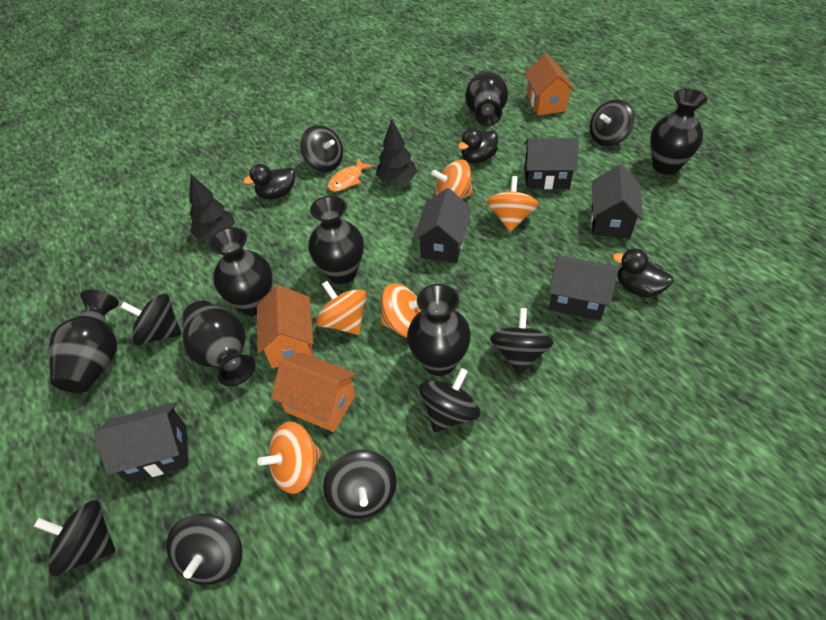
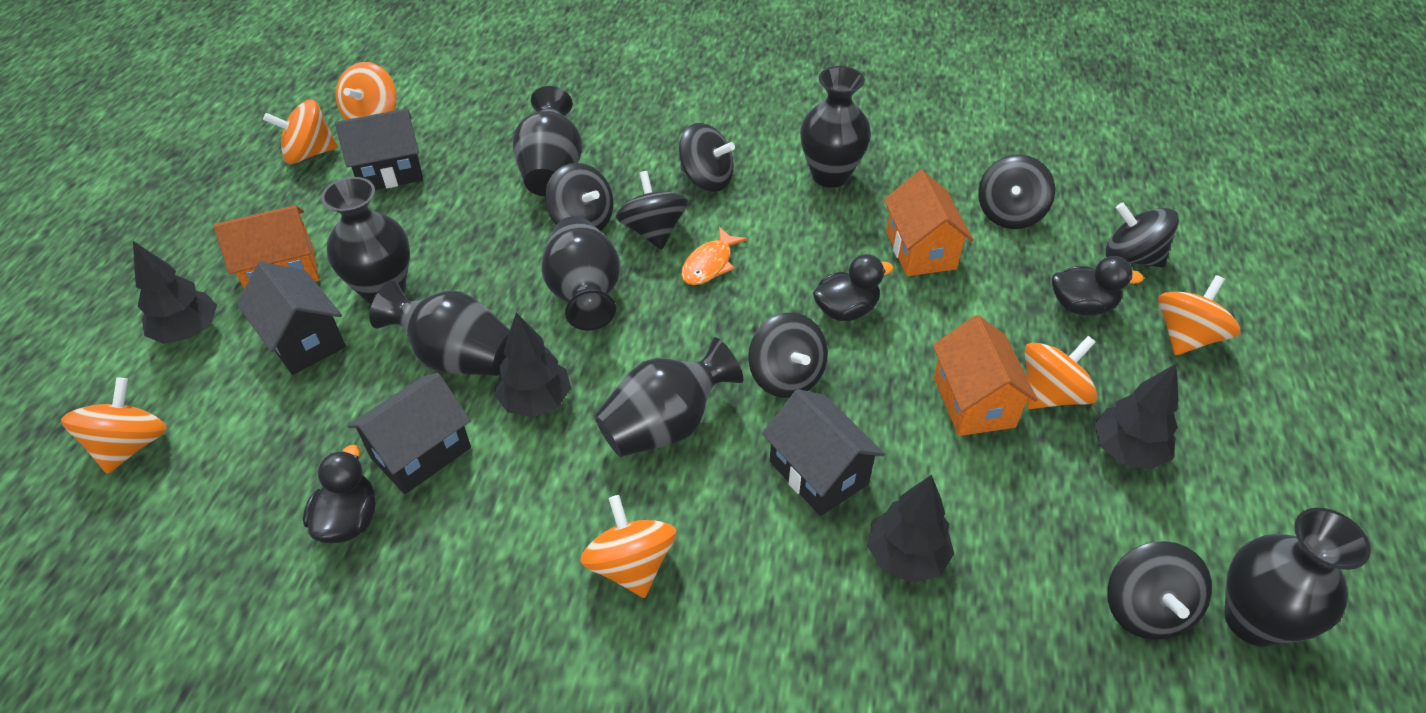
black house: 5 -> 4
black spinning top: 8 -> 7
black tree: 2 -> 4
orange spinning top: 5 -> 6

